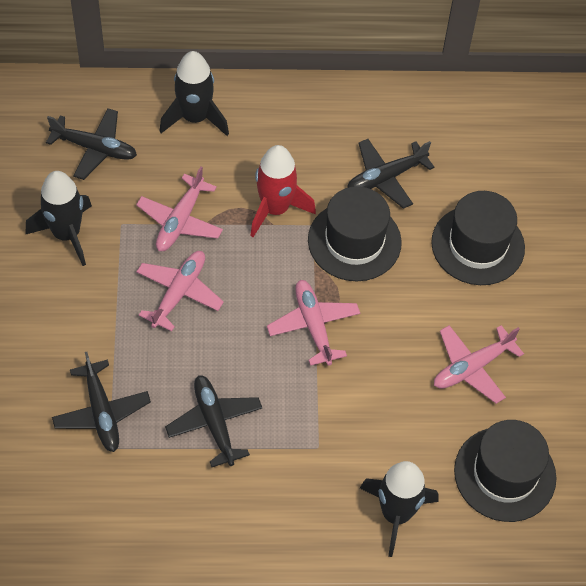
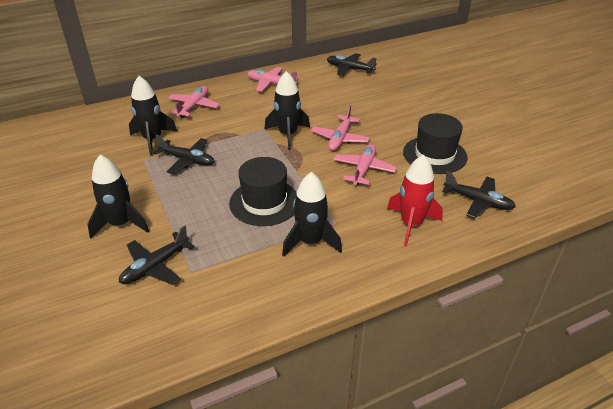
black hat: 3 -> 2
black rocket: 3 -> 4

